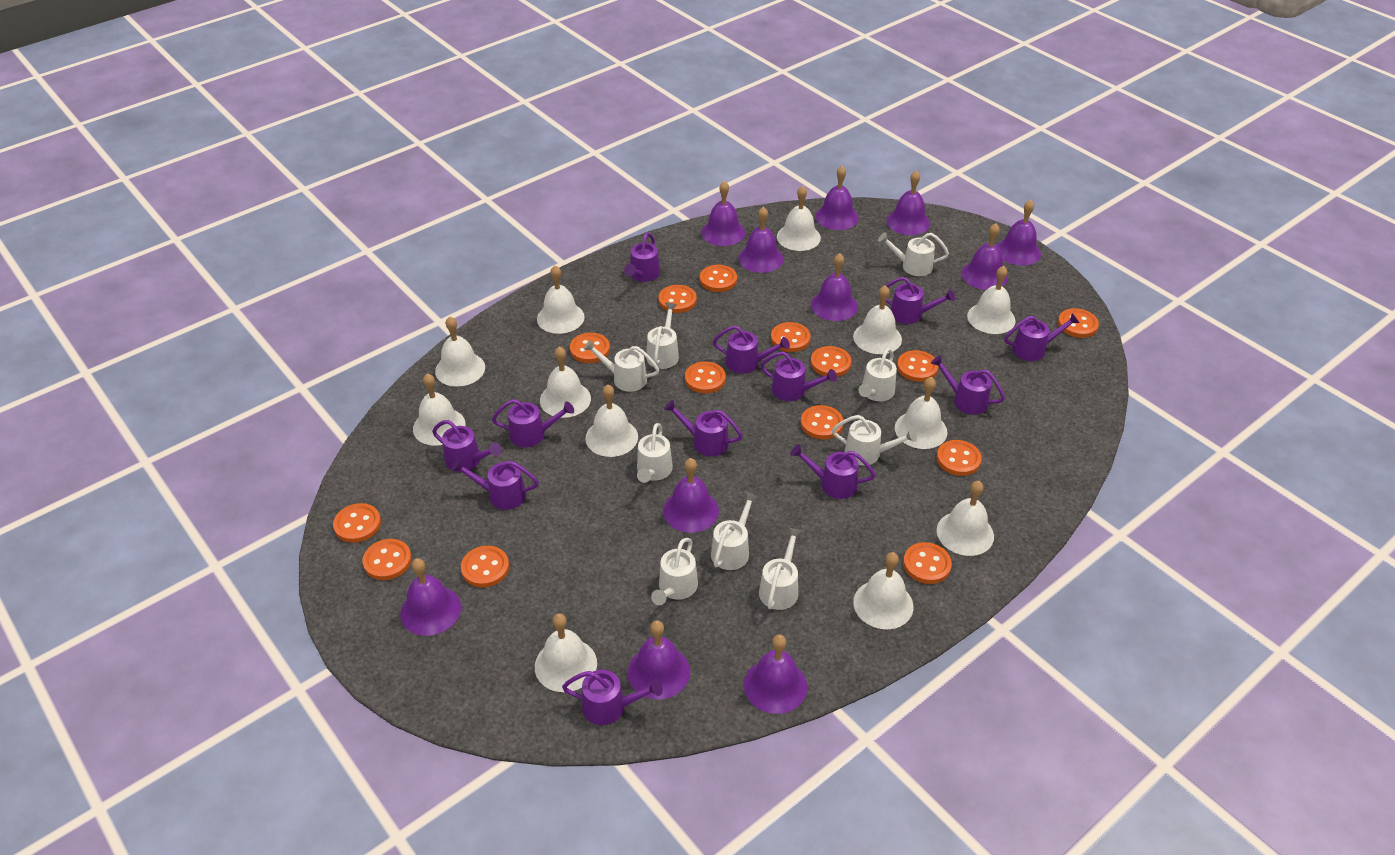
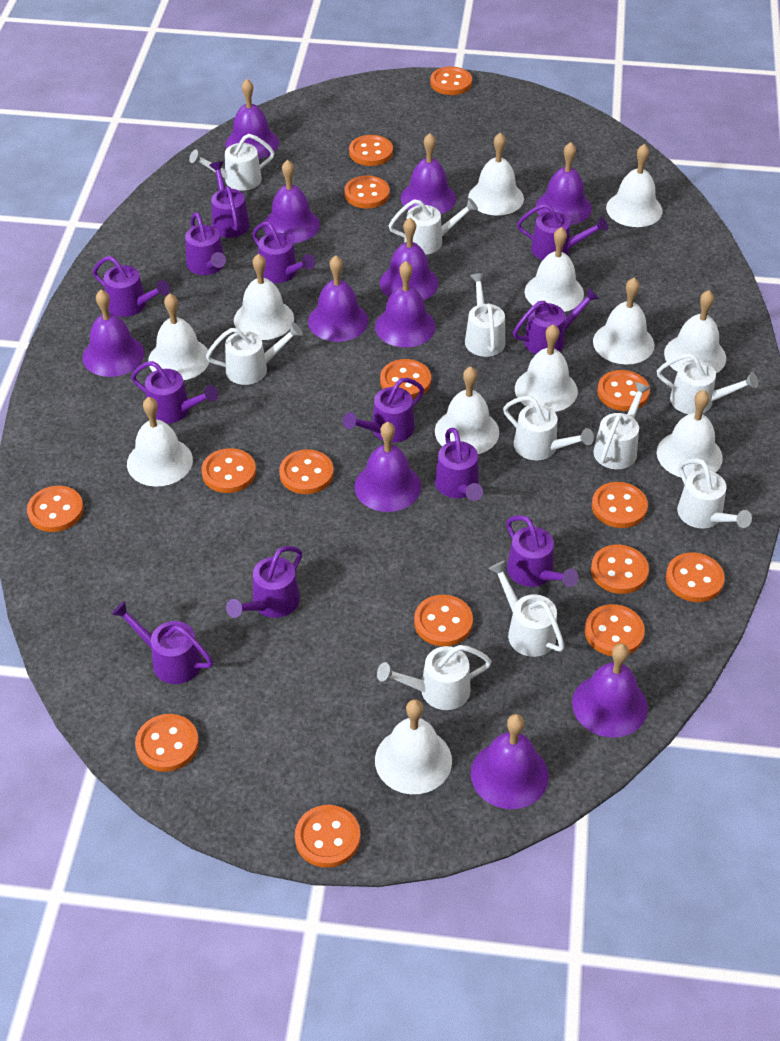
orange button: 14 -> 15
white watering can: 9 -> 10

